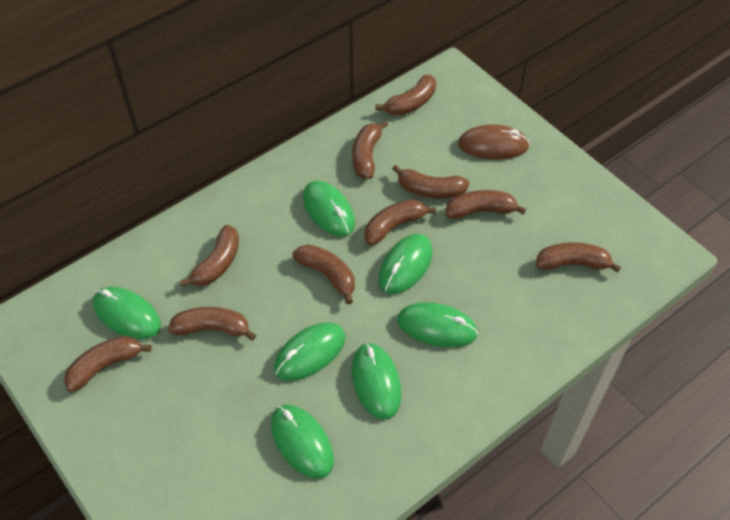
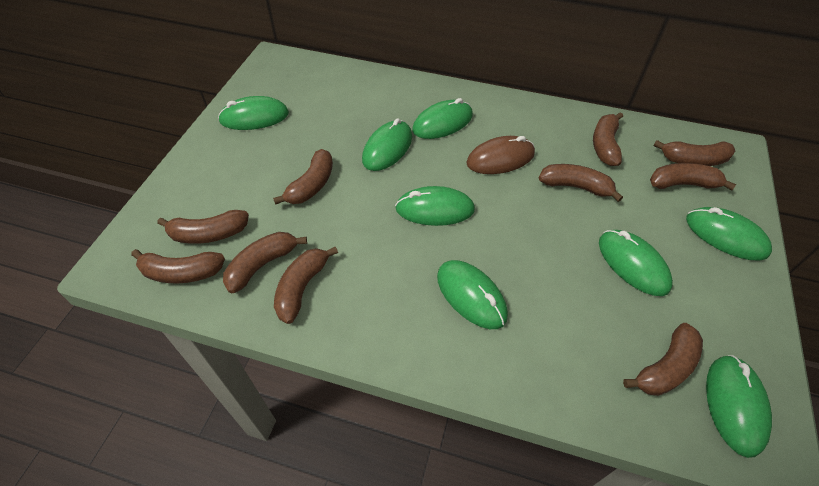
green mouse: 7 -> 8

